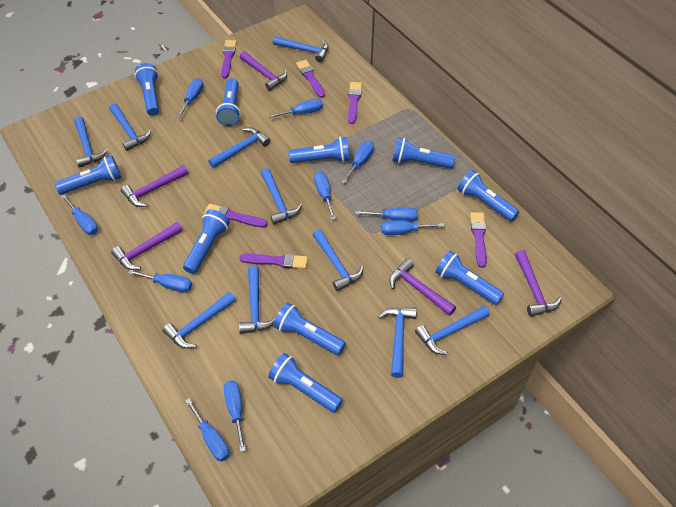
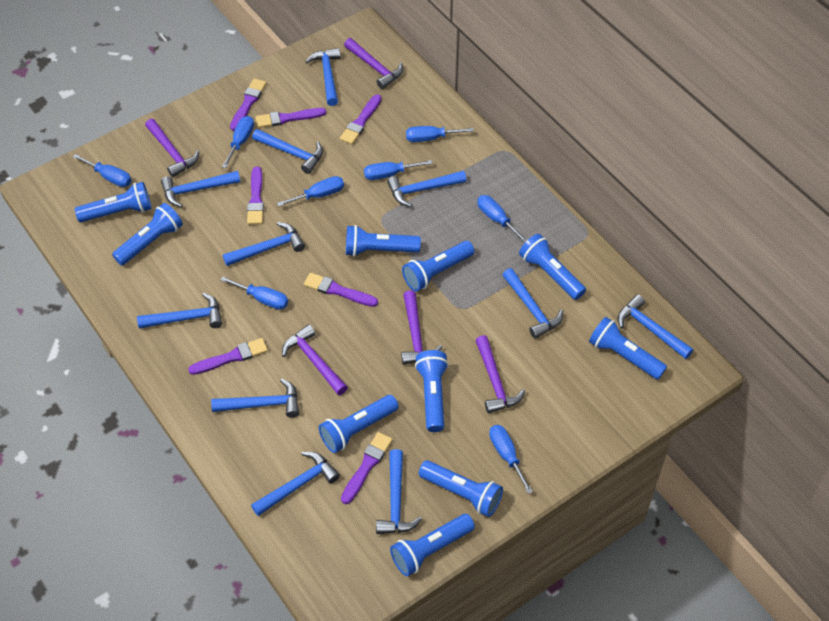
blue hammer: 10 -> 11
blue screwdriver: 10 -> 8
purple brush: 6 -> 7

